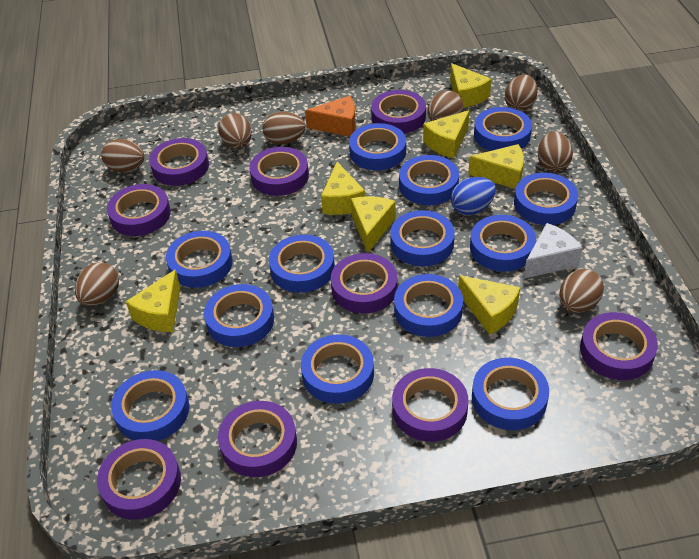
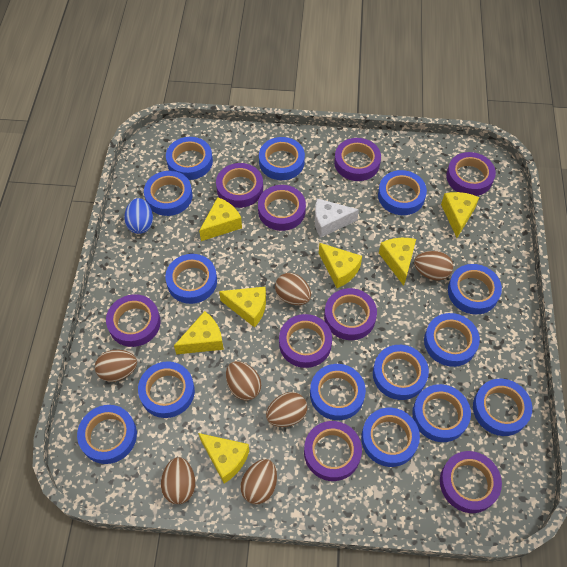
blue tape: 13 -> 14
brown egg: 8 -> 7
orange cheese: 1 -> 0

